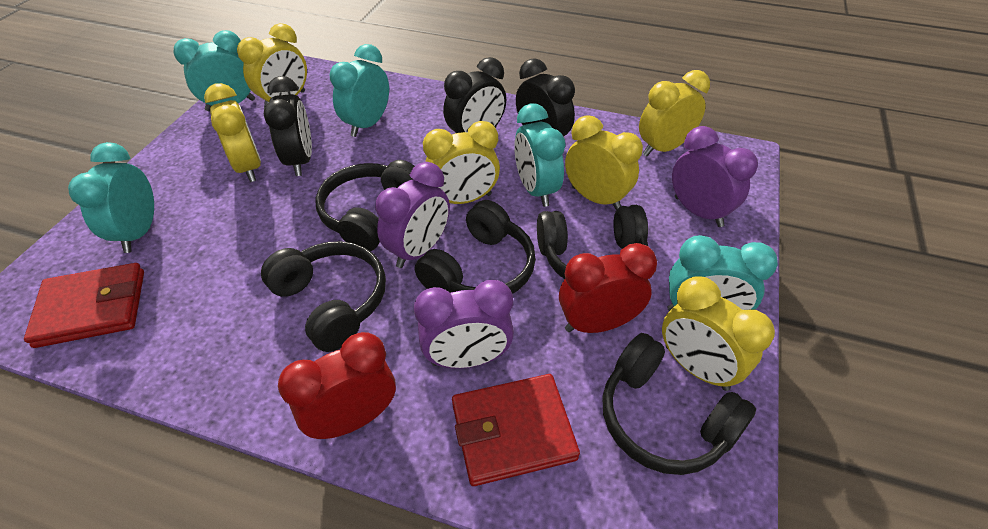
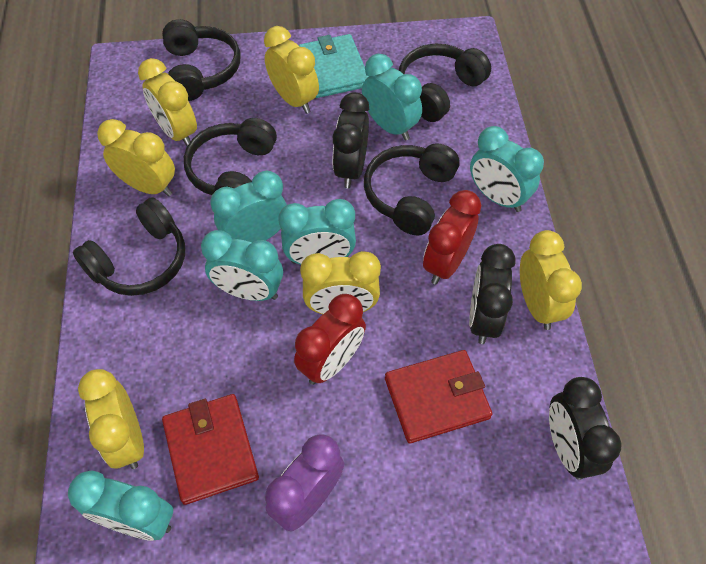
purple clock: 3 -> 1
turquoise clock: 5 -> 6
turquoise wallet: 0 -> 1

